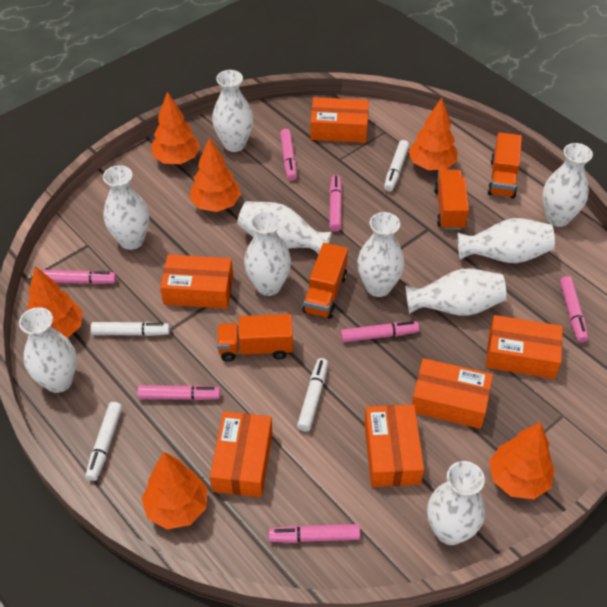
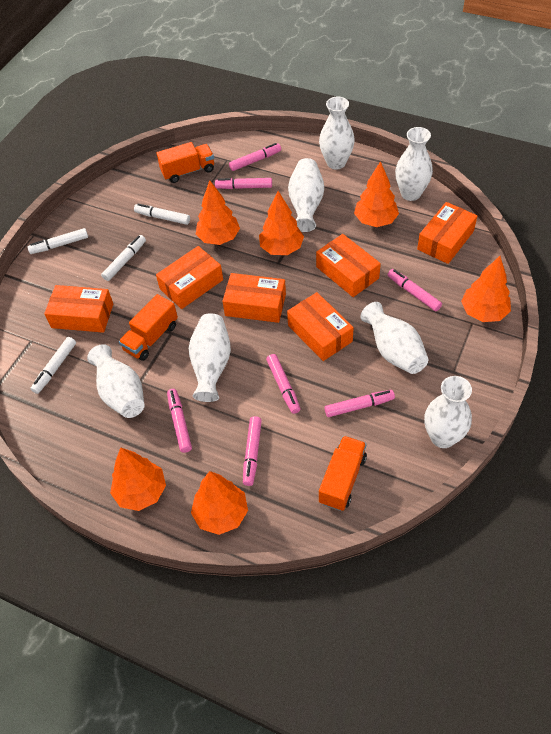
orange truck: 4 -> 3
white vase: 10 -> 7

